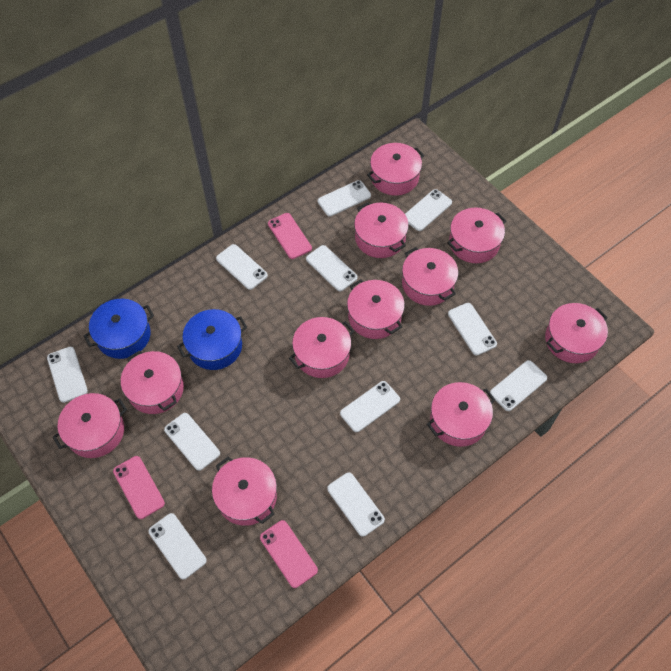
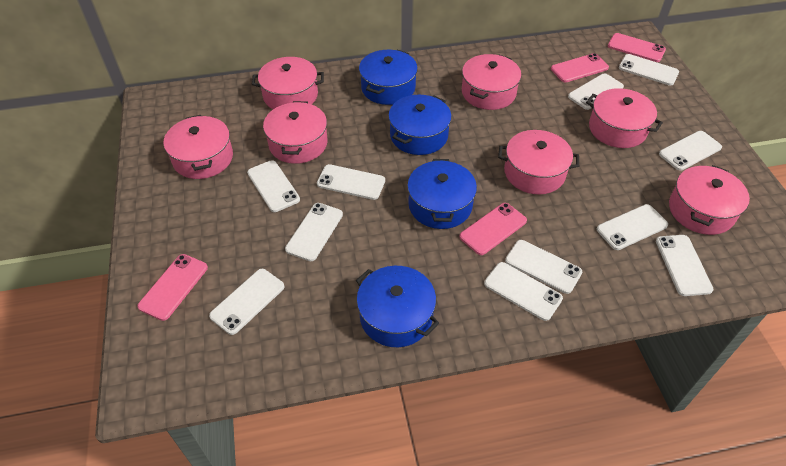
blue pot: 2 -> 4
pink phone: 3 -> 4
pink pot: 11 -> 7

